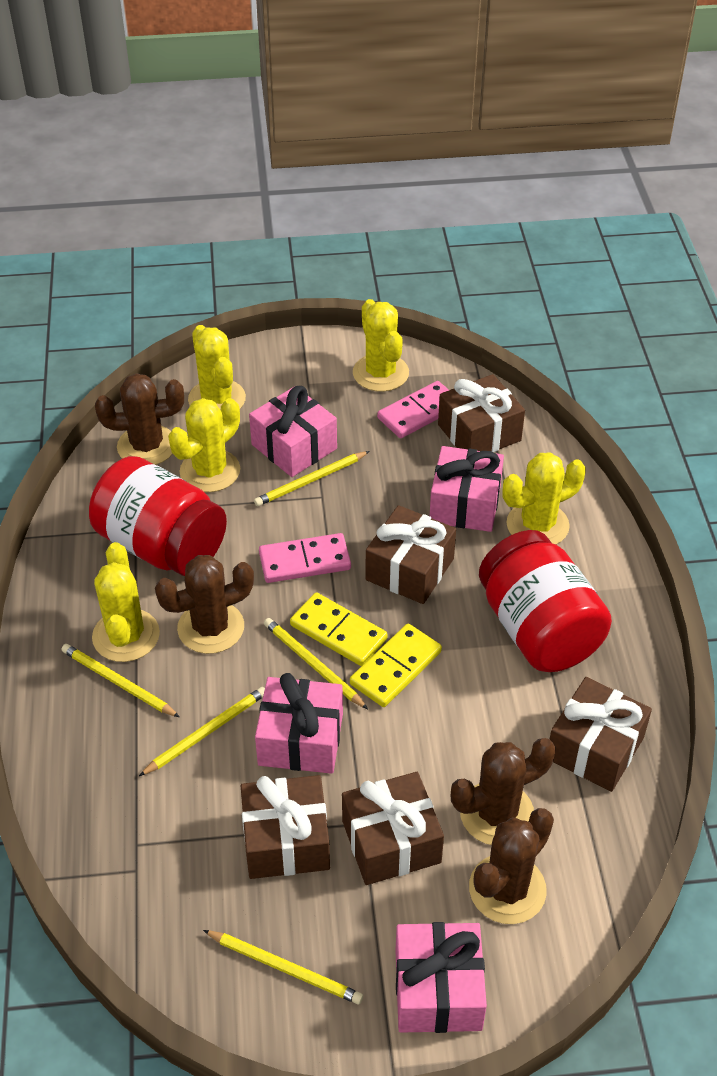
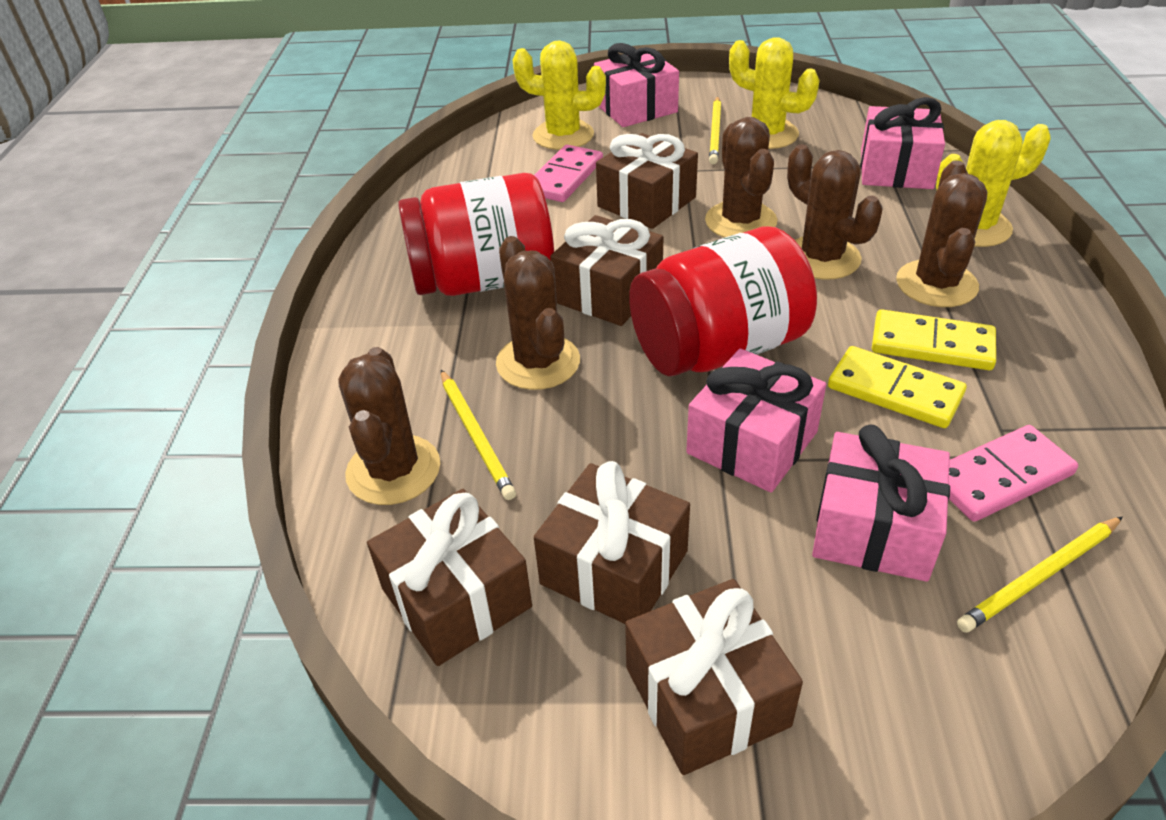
brown cactus: 4 -> 5
yellow cactus: 5 -> 3
yellow pencil: 5 -> 3

